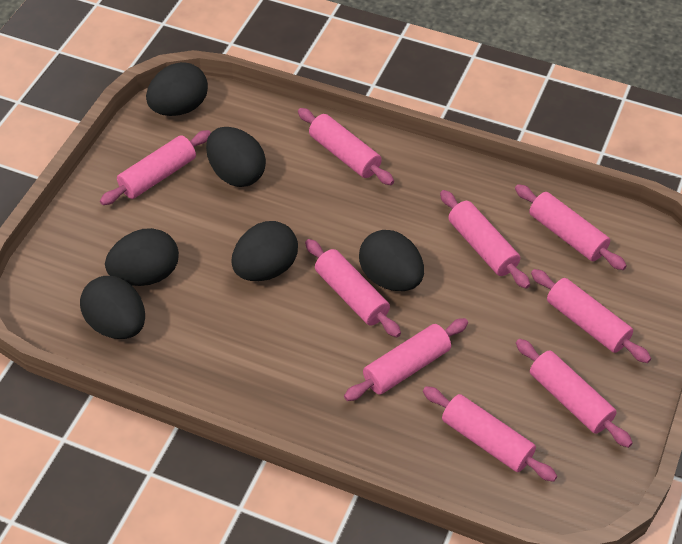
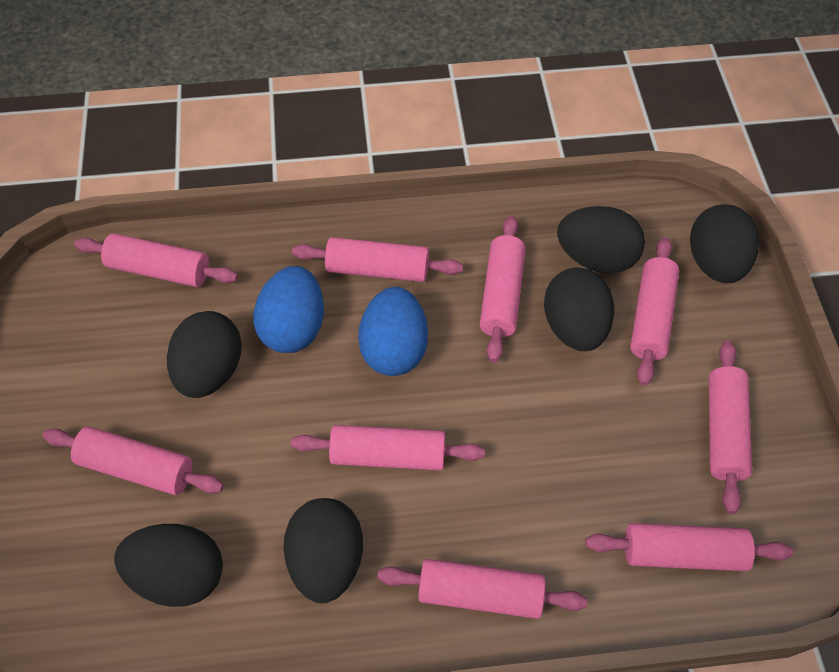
blue egg: 0 -> 2

